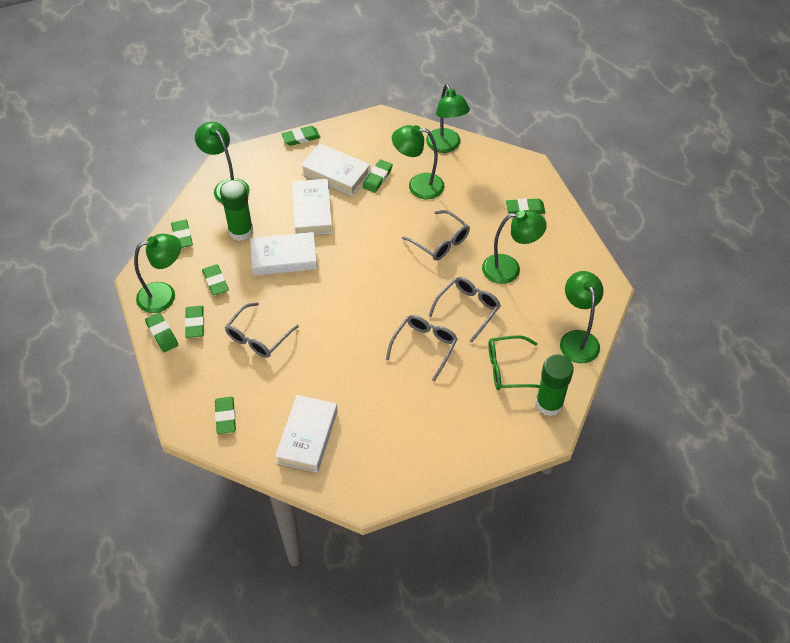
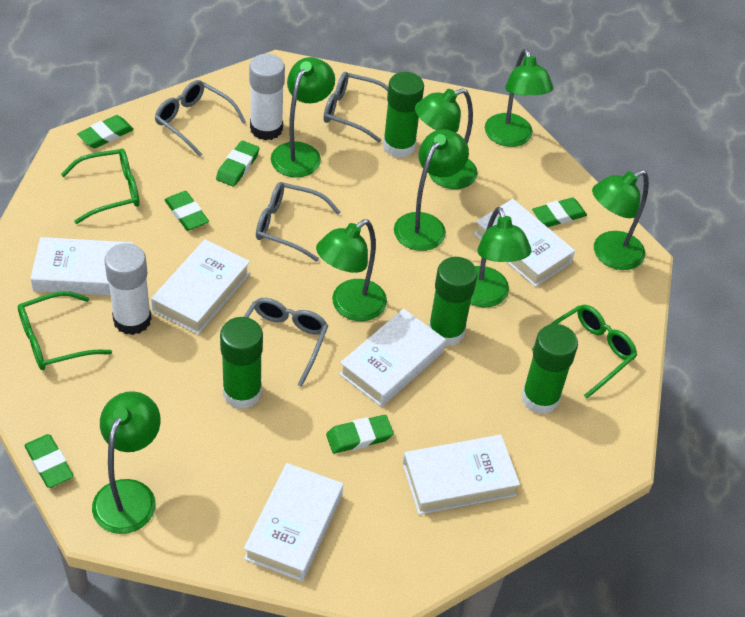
green eraser: 8 -> 6
green glasses: 1 -> 3
green glue stick: 2 -> 4
green lamp: 6 -> 8
white book: 4 -> 6
white glue stick: 0 -> 2

